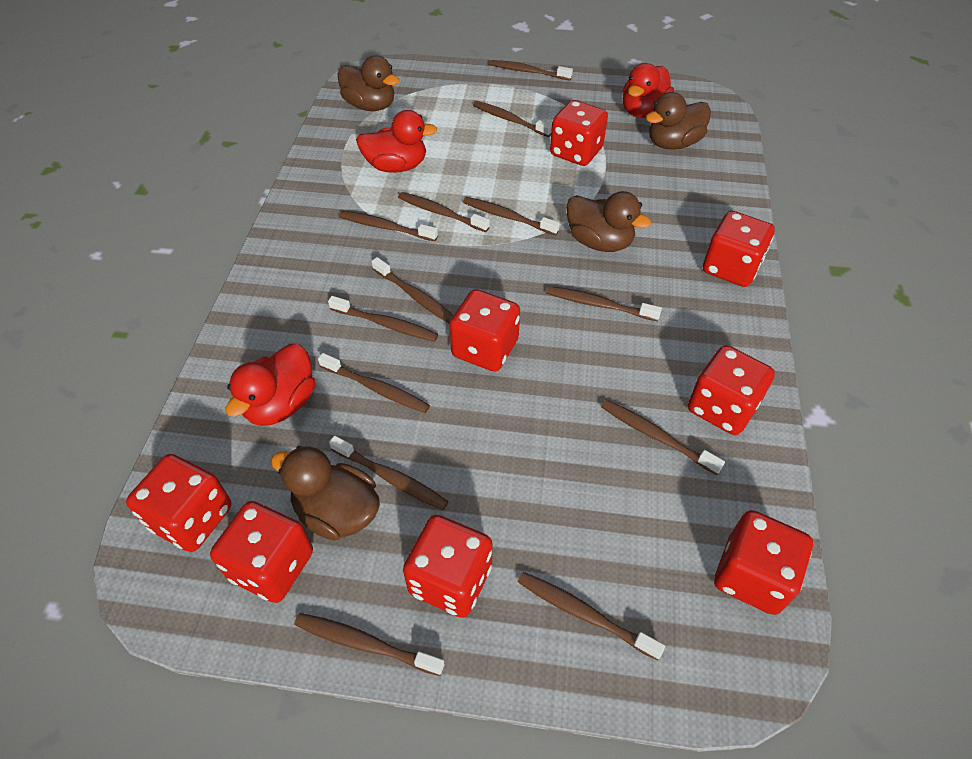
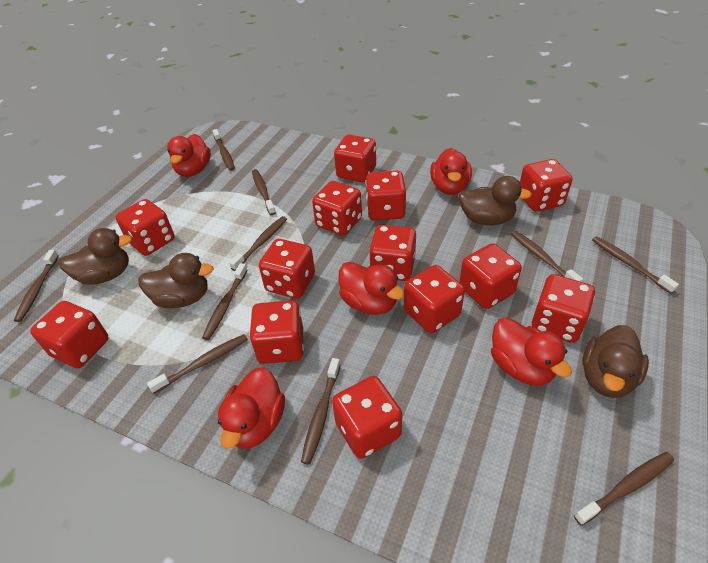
brown toothbrush: 13 -> 10
red dice: 8 -> 13
red duck: 3 -> 5

